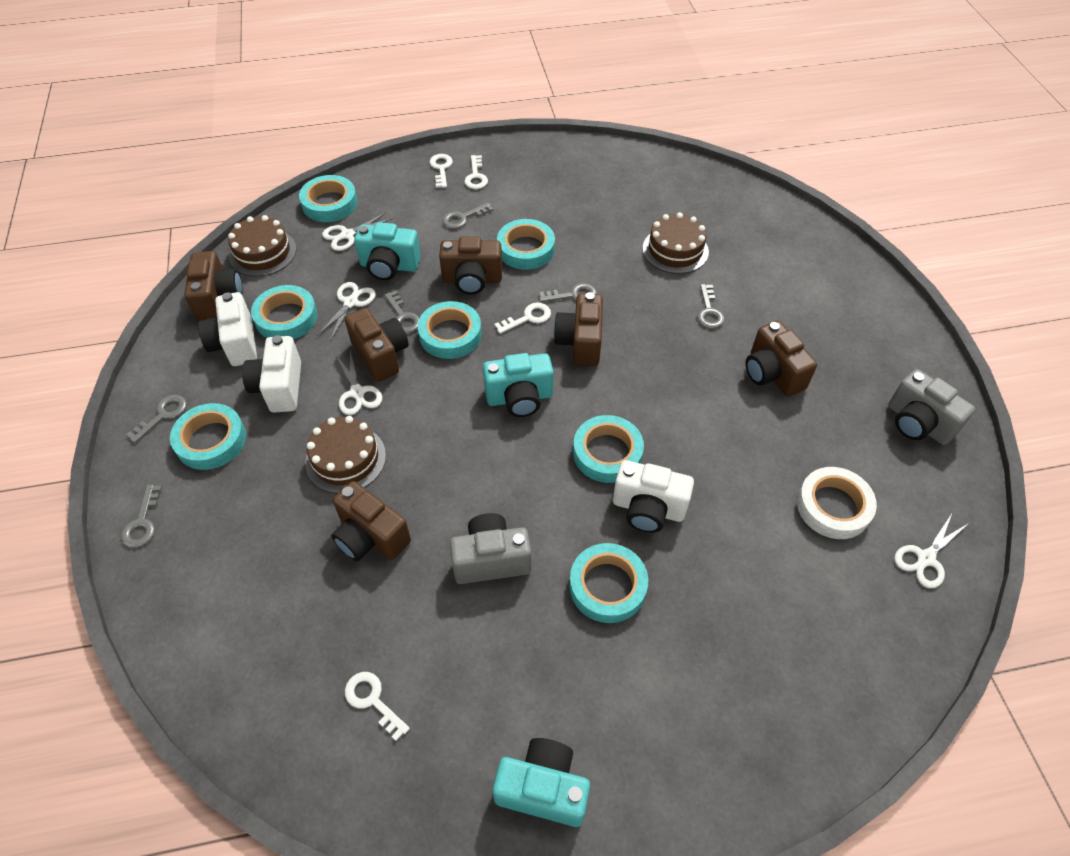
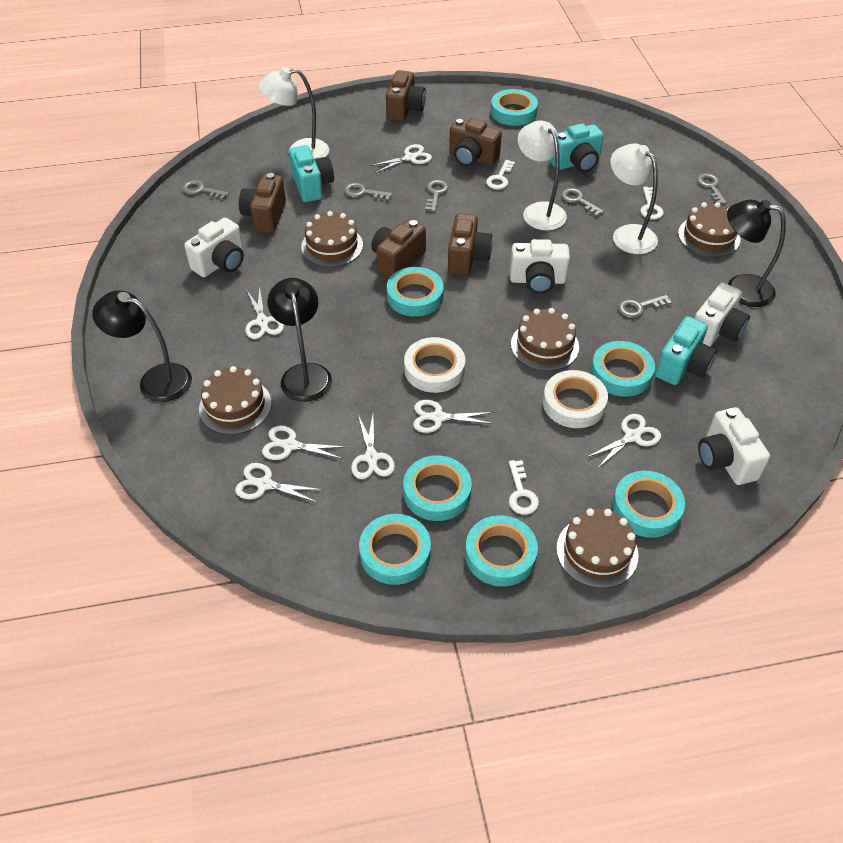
black lamp: 0 -> 3
brown cake: 3 -> 5
brown camera: 6 -> 5
grey camera: 2 -> 0
white camera: 3 -> 4
white key: 4 -> 3
white lamp: 0 -> 3
white scissors: 4 -> 7
white tape: 1 -> 2

